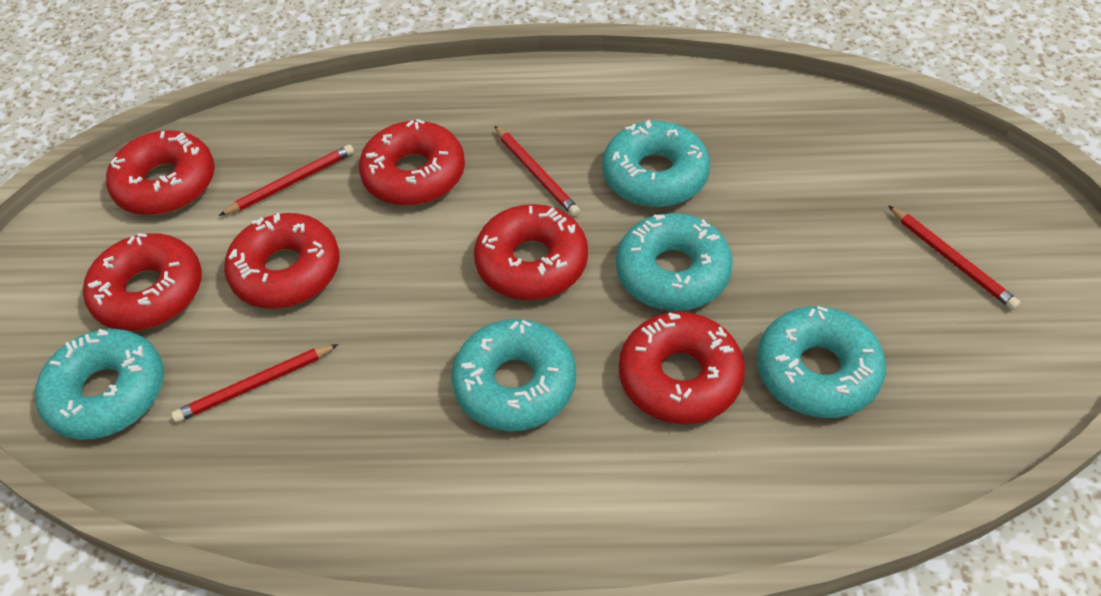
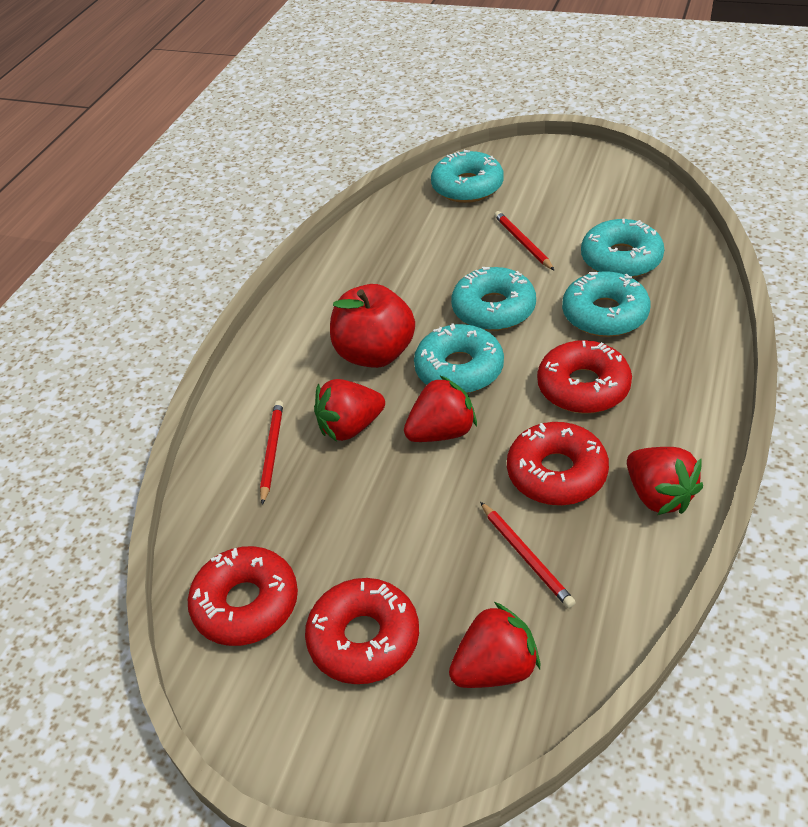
red apple: 0 -> 1
red donut: 6 -> 4
red pencil: 4 -> 3
red strawberry: 0 -> 4

